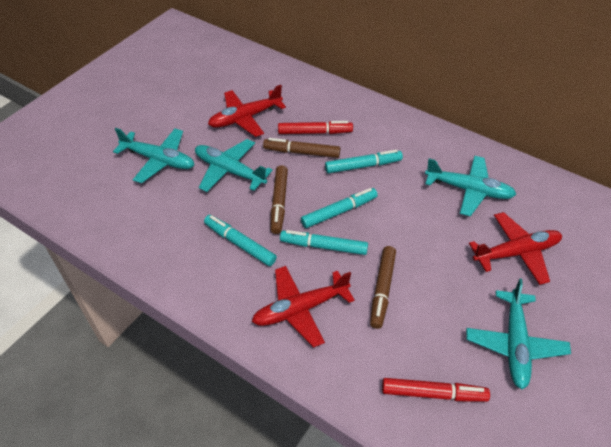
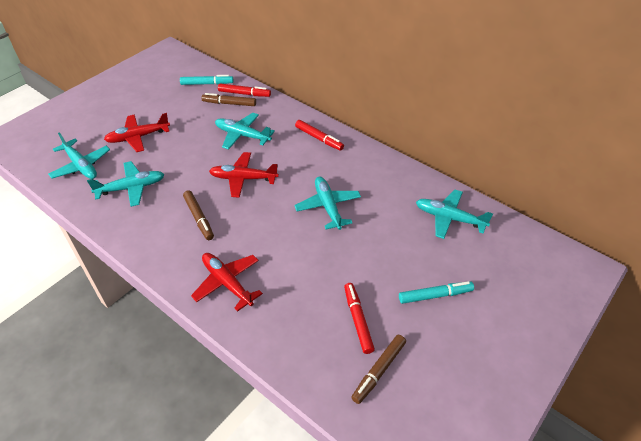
red marker: 2 -> 3
turquoise marker: 4 -> 2
turquoise plane: 4 -> 5

